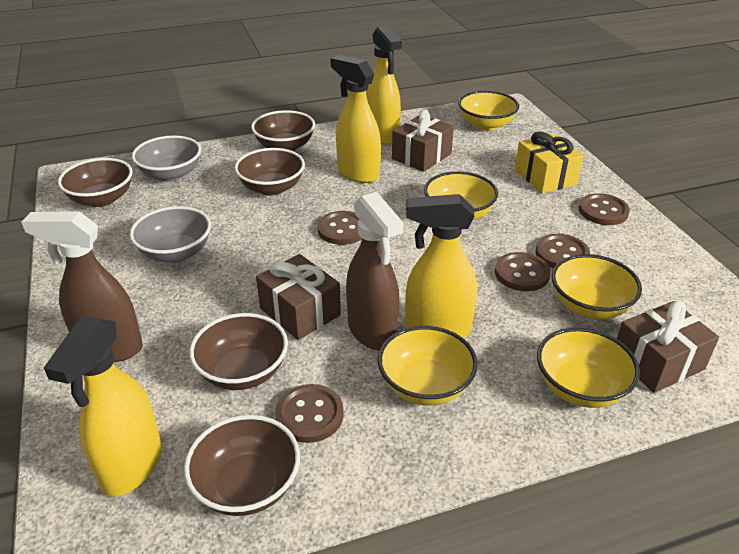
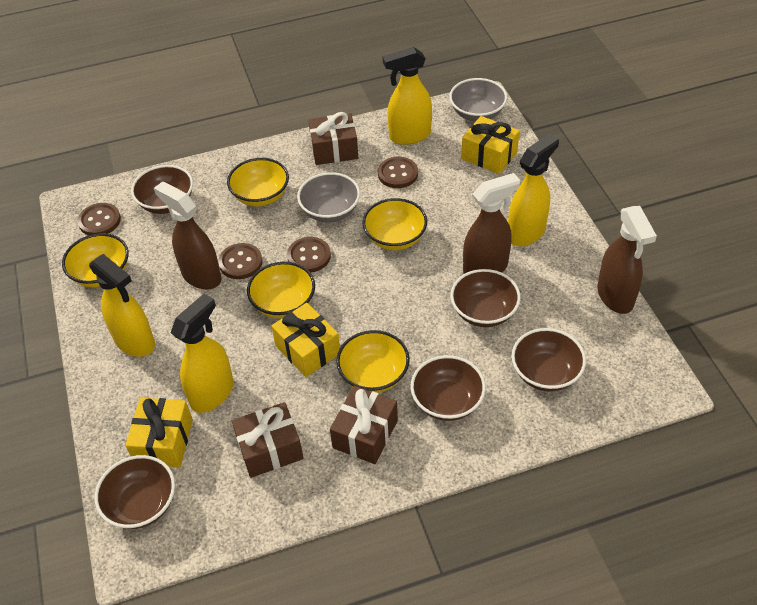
brown button: 5 -> 4
brown spray bottle: 2 -> 3
yellow gift: 1 -> 3

